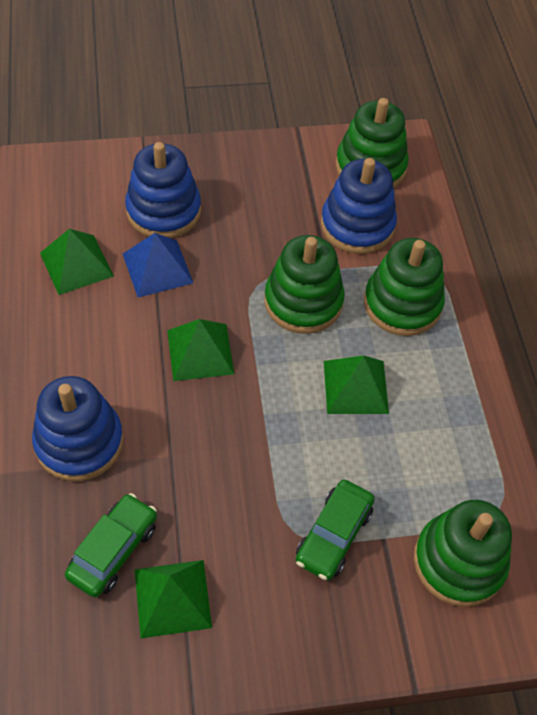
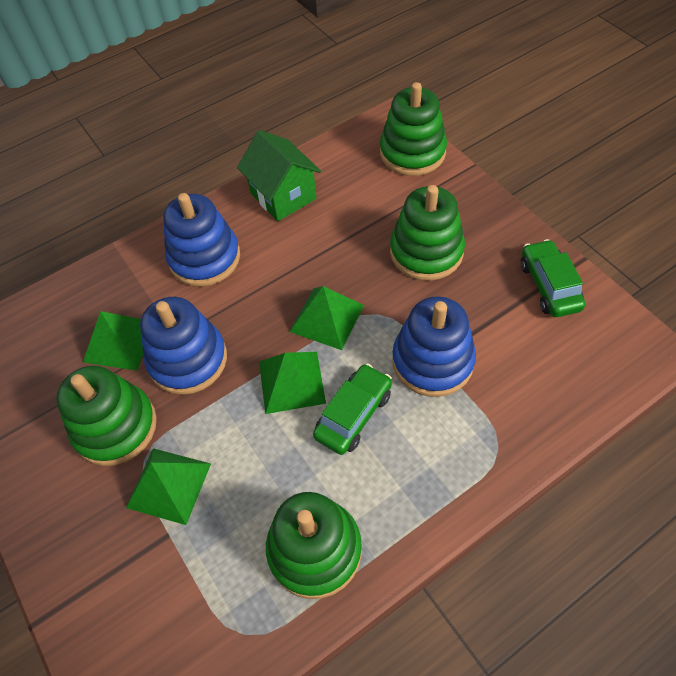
blue pyramid: 1 -> 0
green house: 0 -> 1

